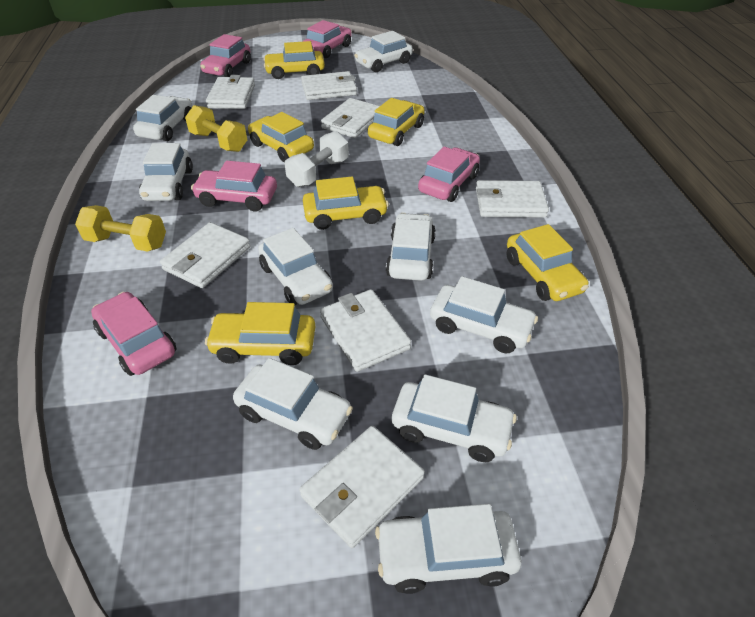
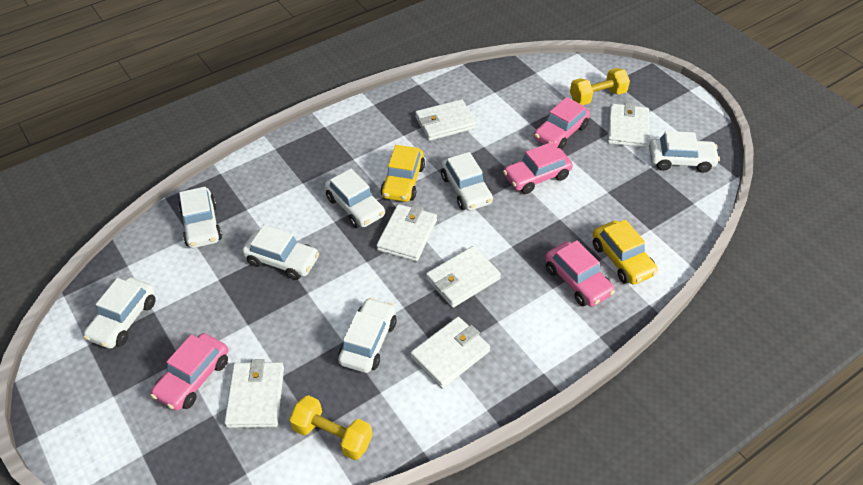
pink car: 5 -> 4
white car: 9 -> 7
white dumbbell: 1 -> 0
white wallet: 7 -> 6
yellow car: 6 -> 2

